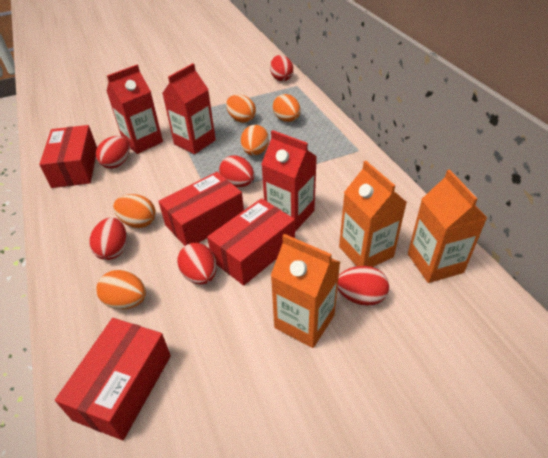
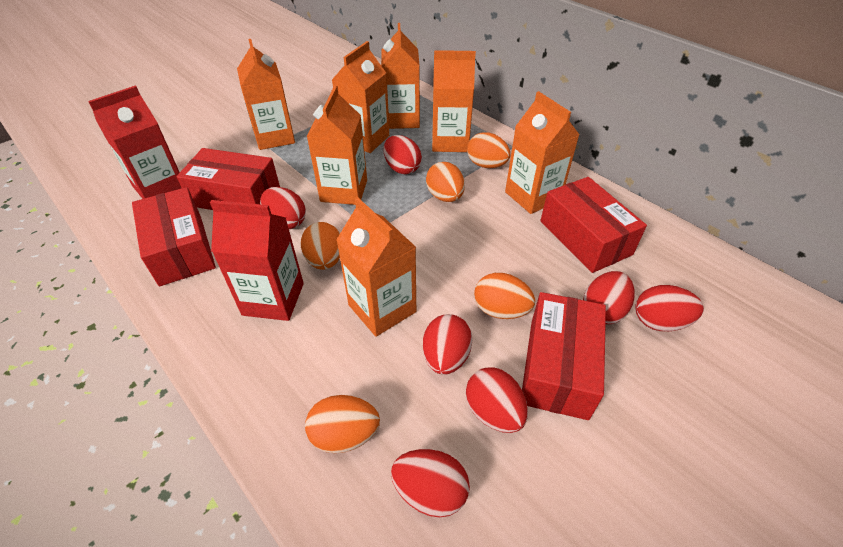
orange carton: 3 -> 7
red carton: 3 -> 2
red egg: 6 -> 7

